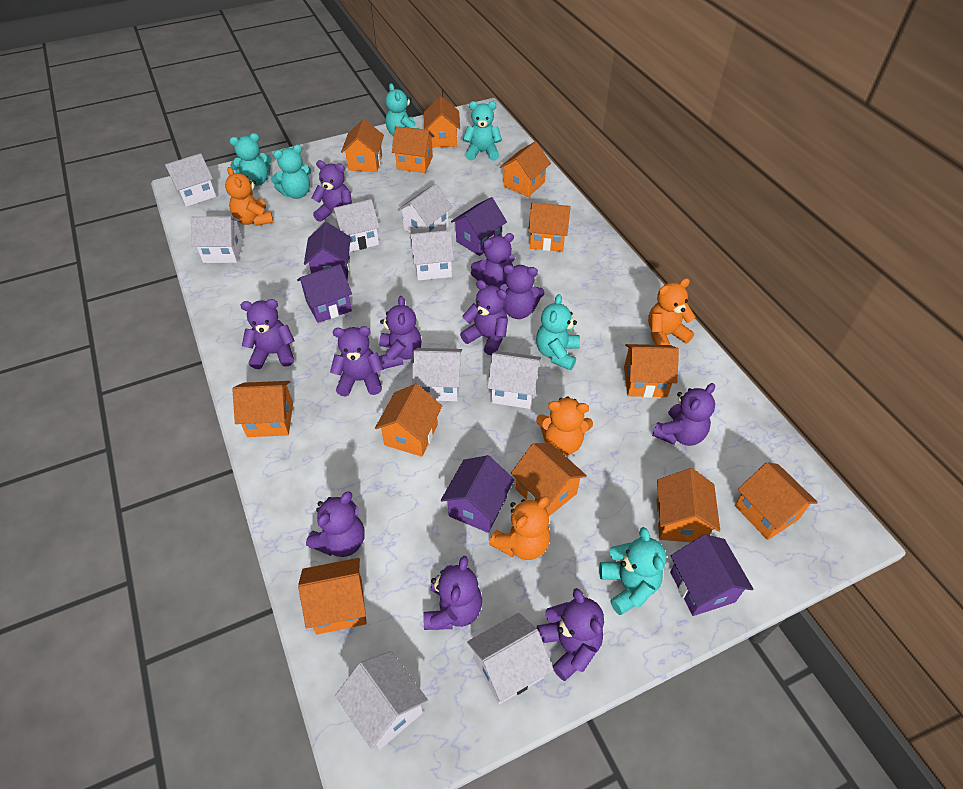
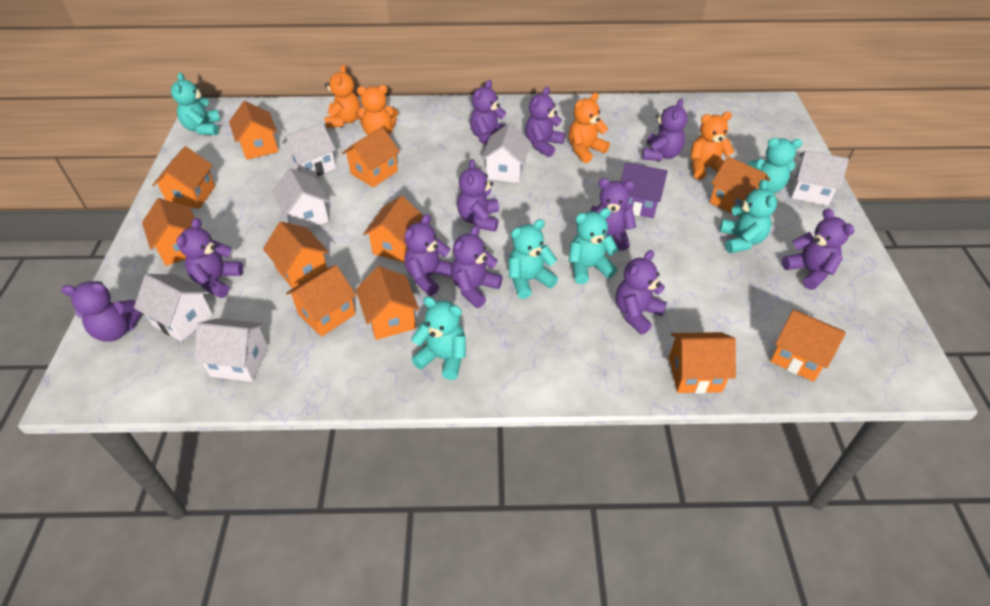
orange house: 12 -> 11
purple house: 5 -> 1
white house: 9 -> 6

